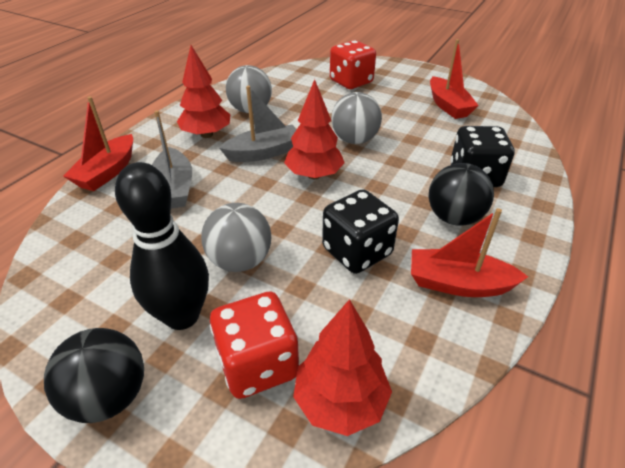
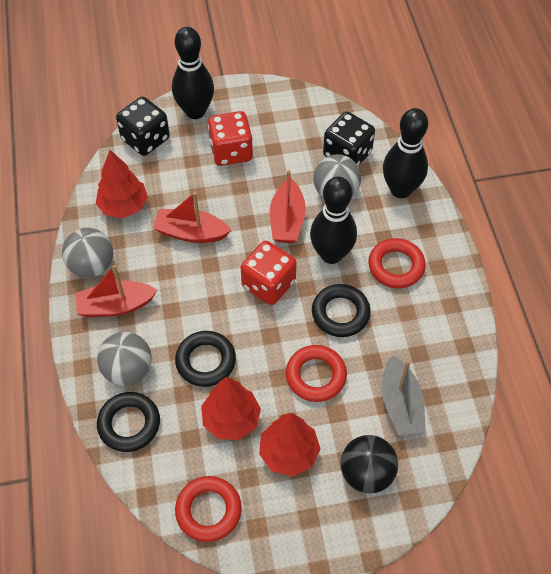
black ball: 2 -> 1
black bowling pin: 1 -> 3
black ring: 0 -> 3
grey boat: 2 -> 1
red ring: 0 -> 3

